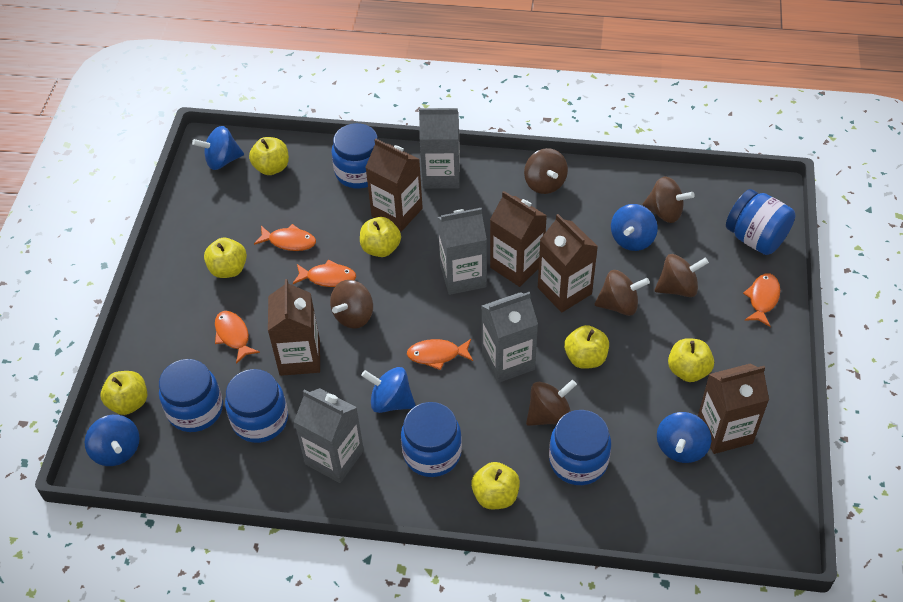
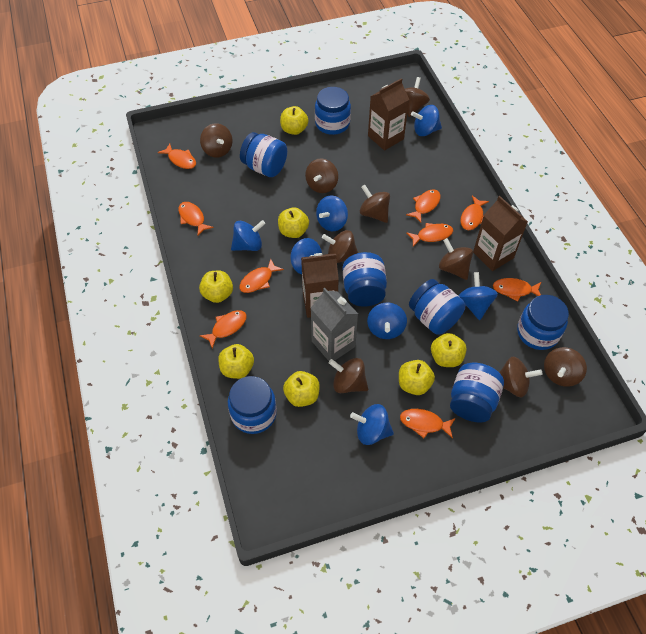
blue jar: 6 -> 7
blue spinning top: 5 -> 7
brown carton: 5 -> 3
brown spinning top: 6 -> 9
grey carton: 4 -> 1
orange fish: 5 -> 9

